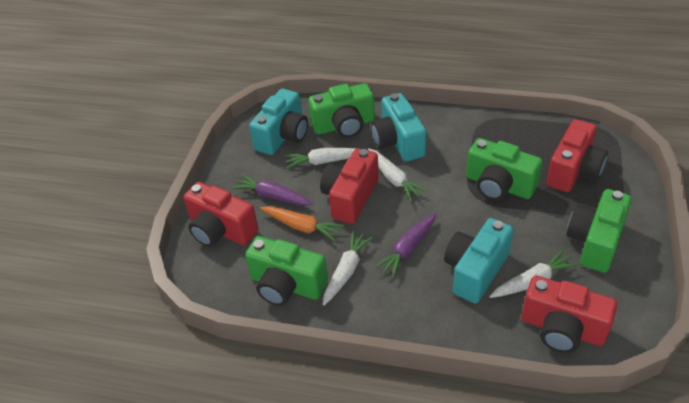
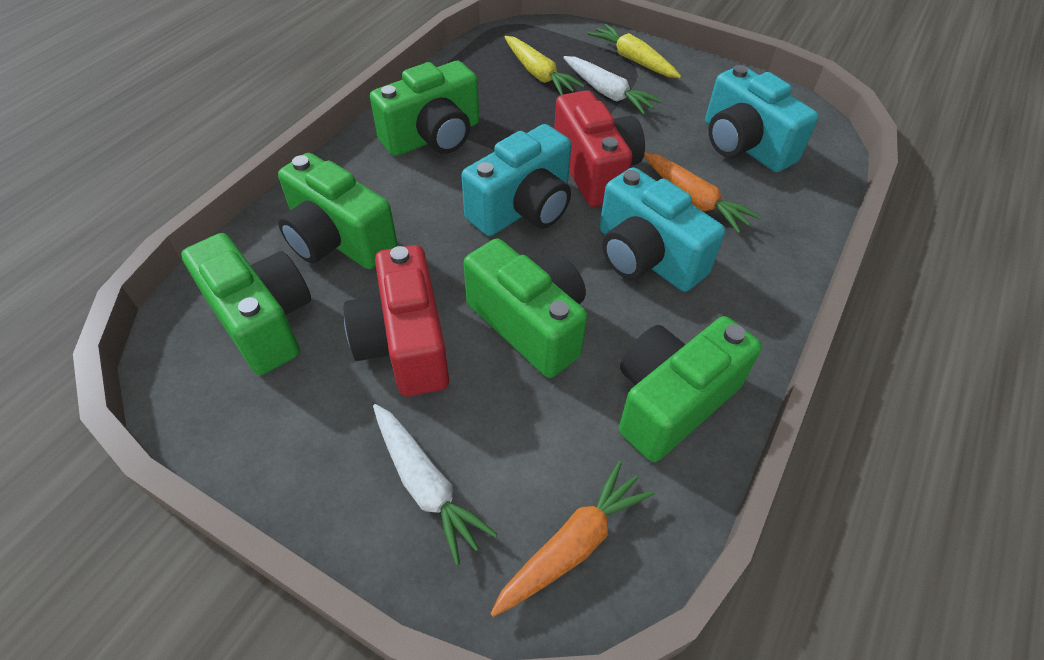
green camera: 4 -> 5
orange carrot: 1 -> 2
purple carrot: 2 -> 0
red camera: 4 -> 2
white carrot: 4 -> 2
yellow carrot: 0 -> 2

